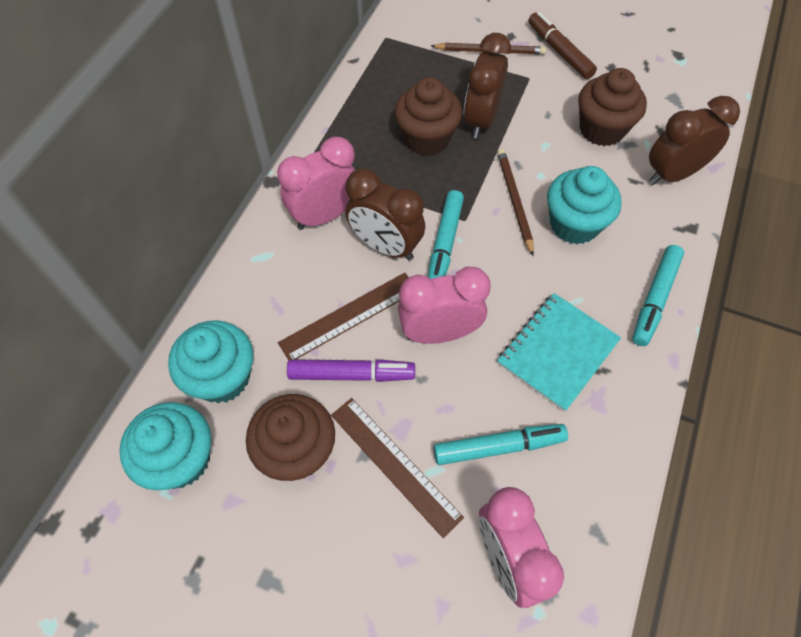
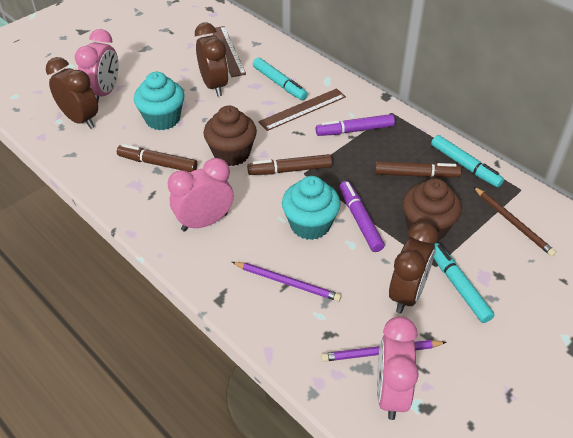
brown cupcake: 3 -> 2
brown marker: 1 -> 3
brown pencil: 2 -> 1
purple marker: 1 -> 2
purple pencil: 0 -> 2
turquoise cupcake: 3 -> 2
turquoise notebook: 1 -> 0

